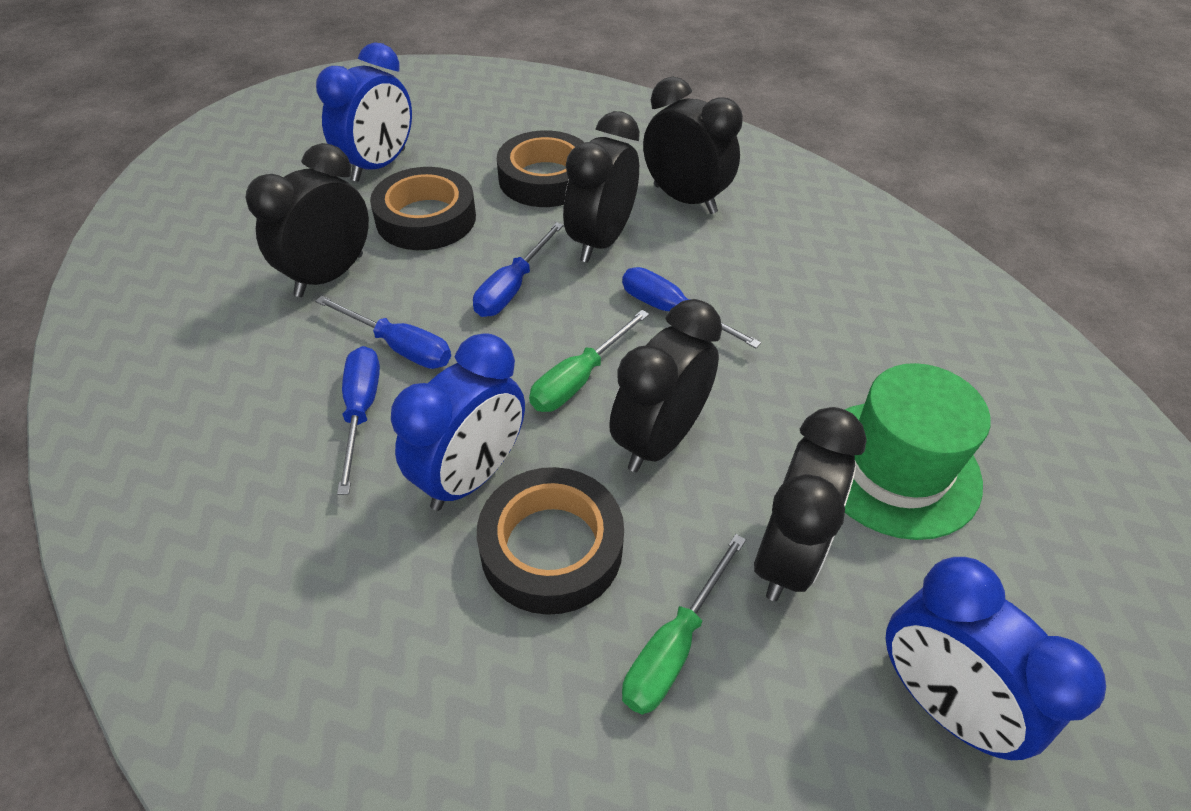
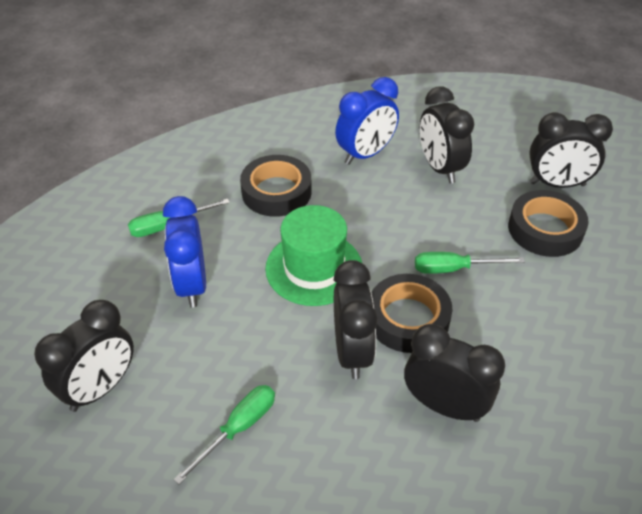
blue clock: 3 -> 2
blue screwdriver: 4 -> 0
green screwdriver: 2 -> 3

